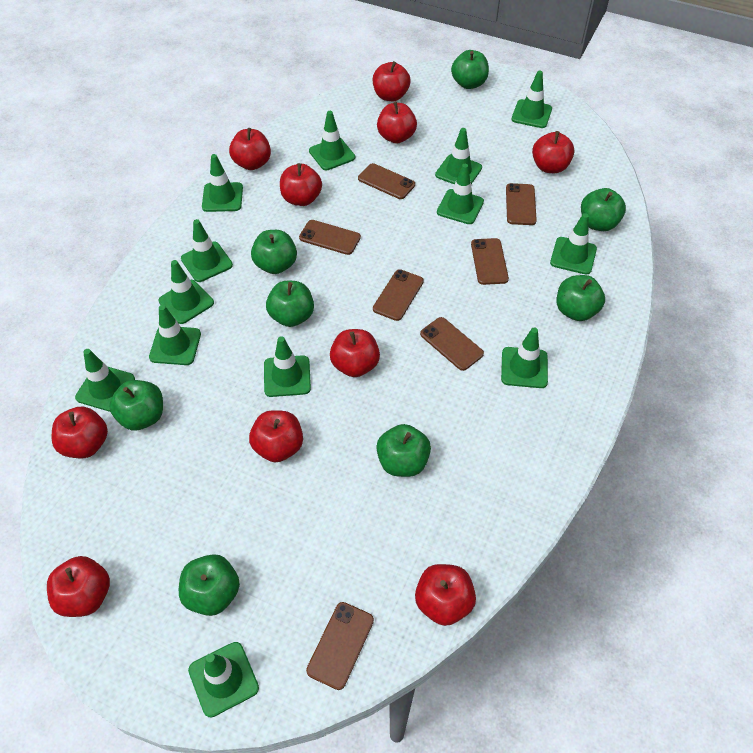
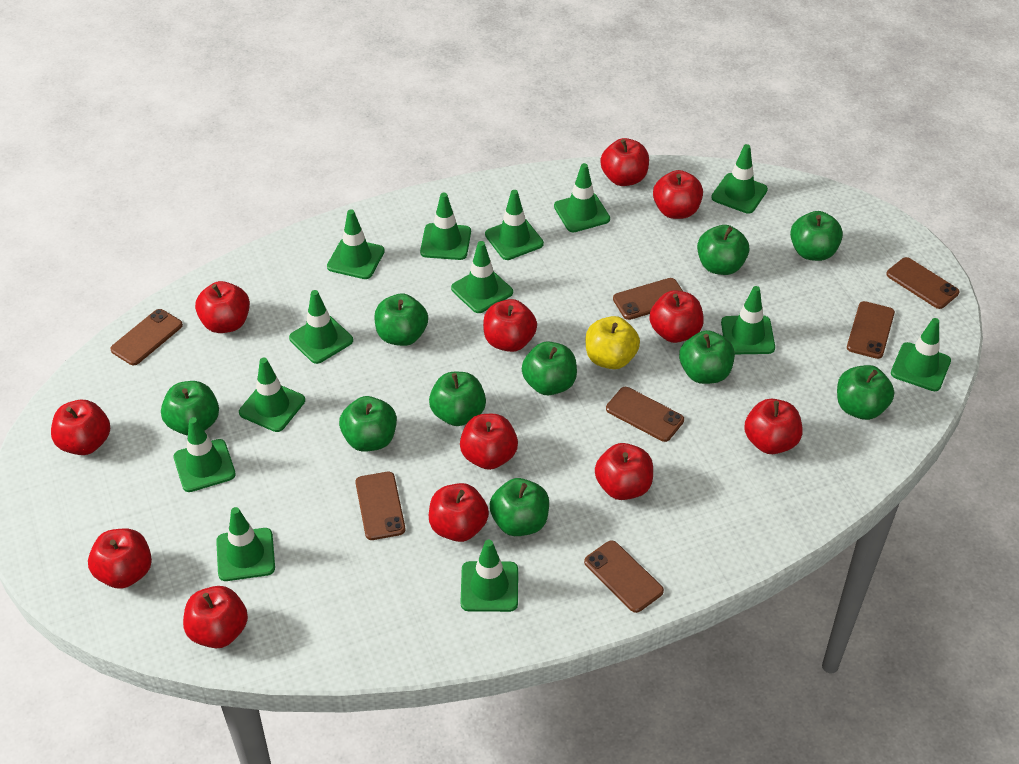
green apple: 8 -> 10
red apple: 10 -> 12
yellow apple: 0 -> 1

